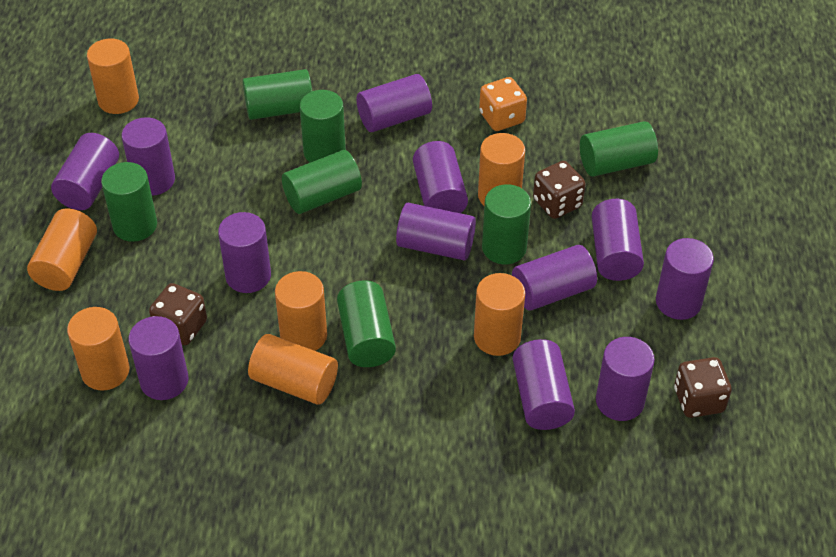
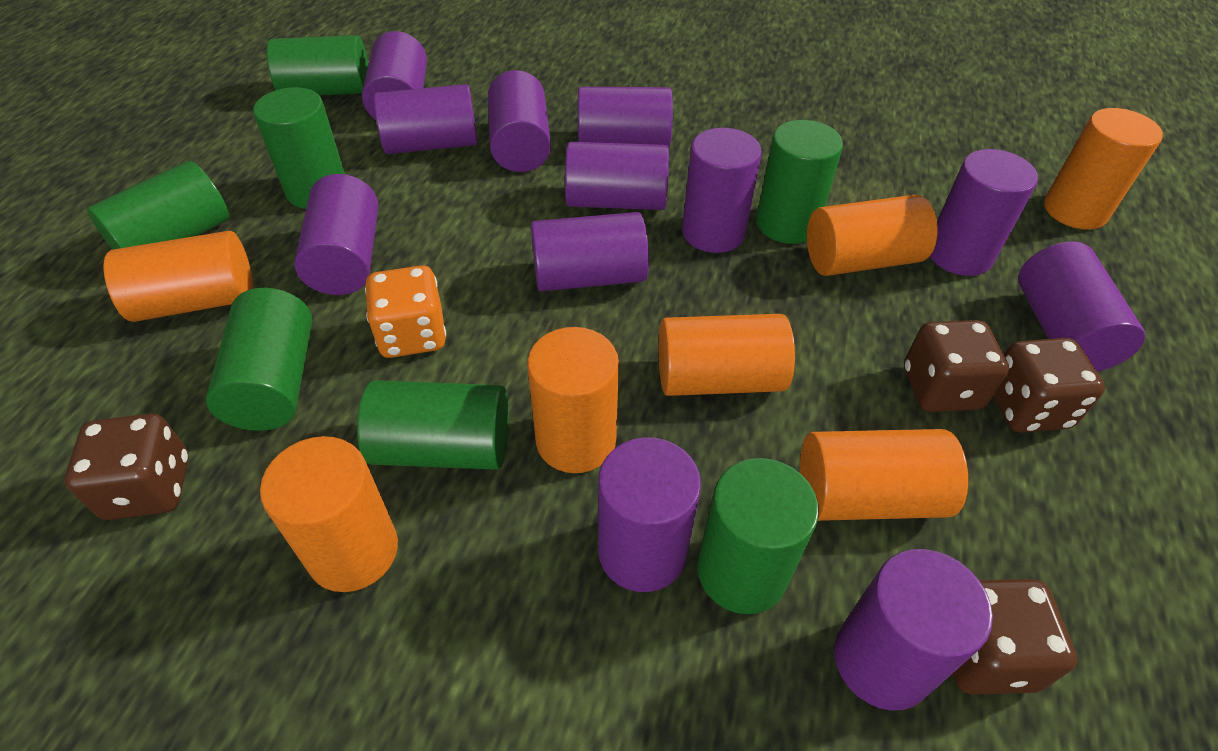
brown dice: 3 -> 4

